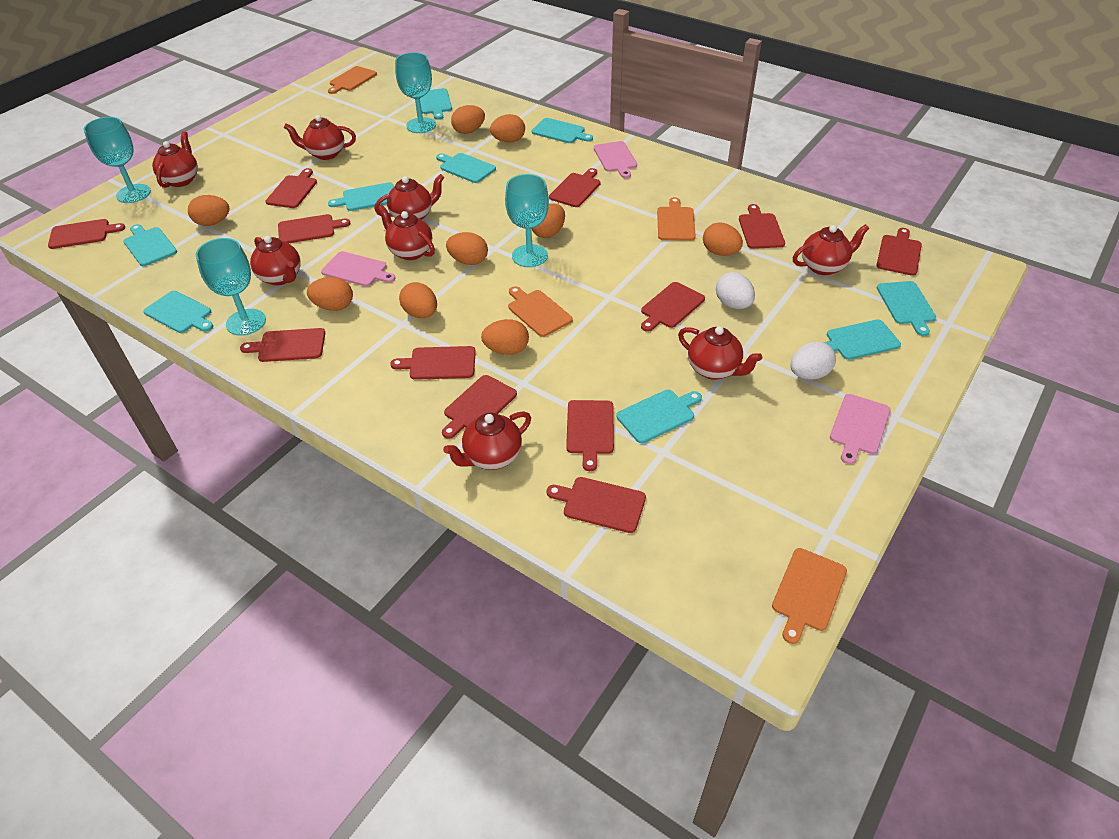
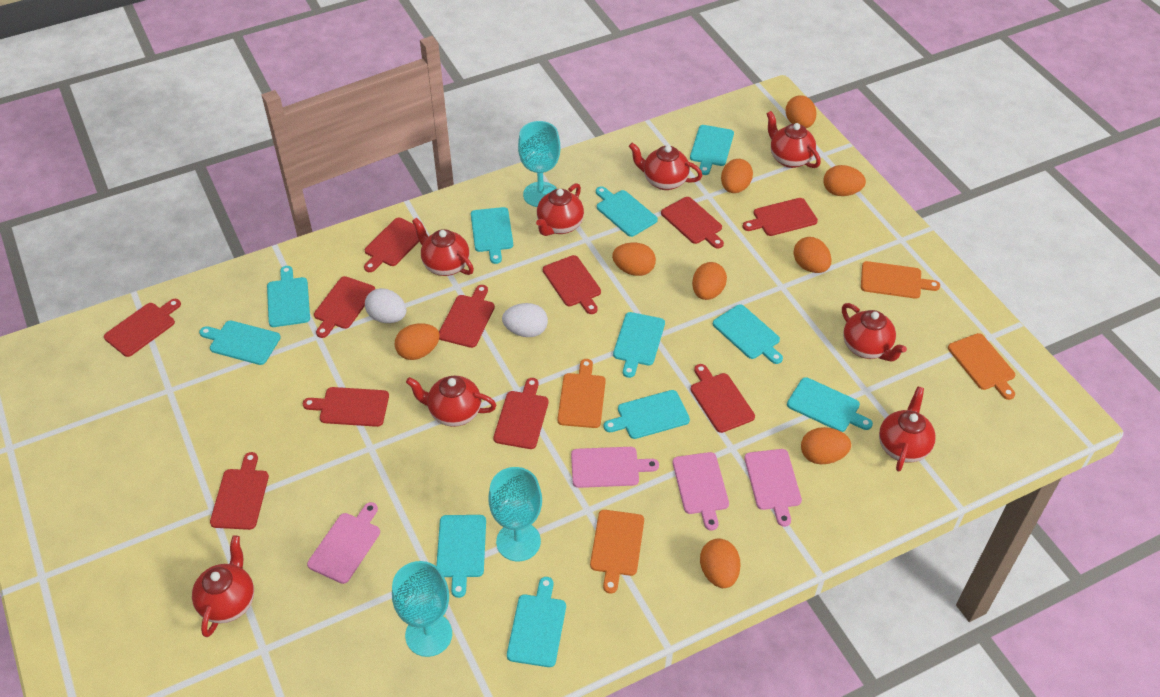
pink cutting board: 3 -> 4
red cutting board: 12 -> 11
turquoise cutting board: 9 -> 11
turquoise goblet: 4 -> 3

